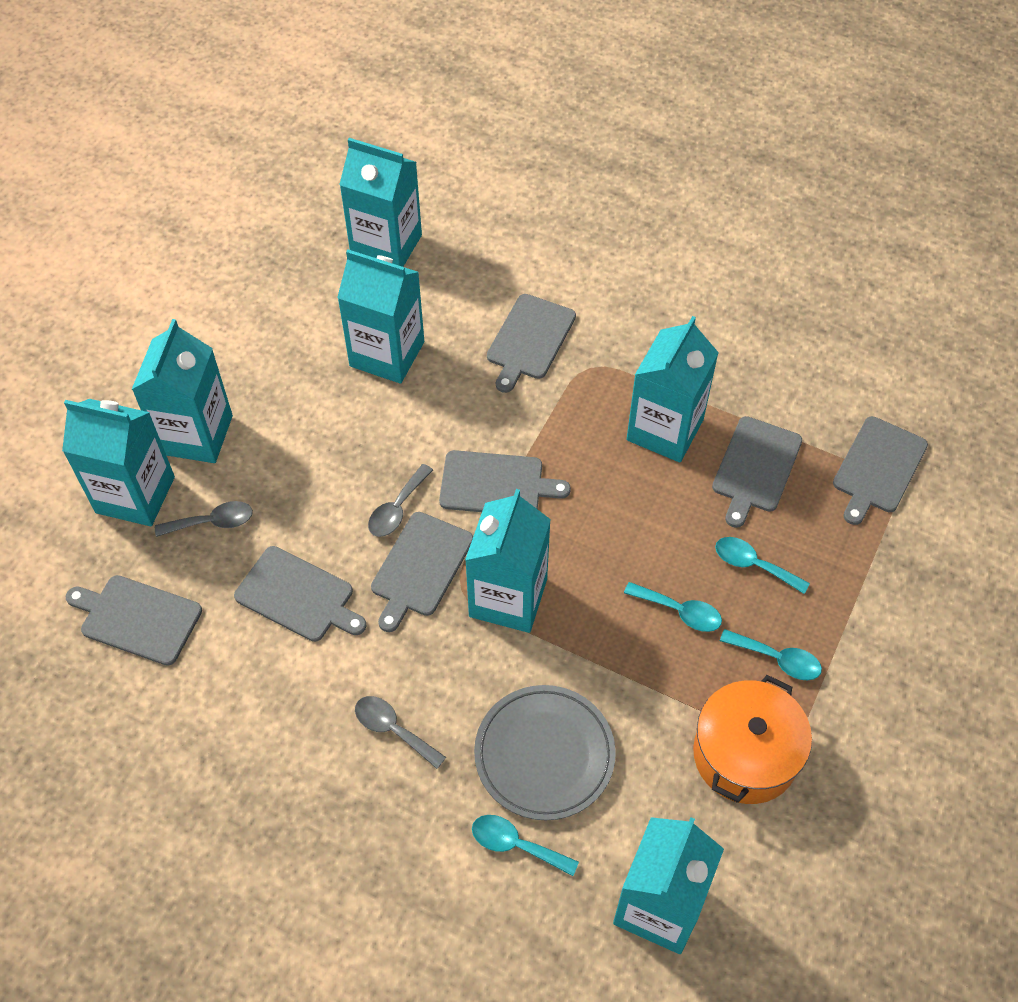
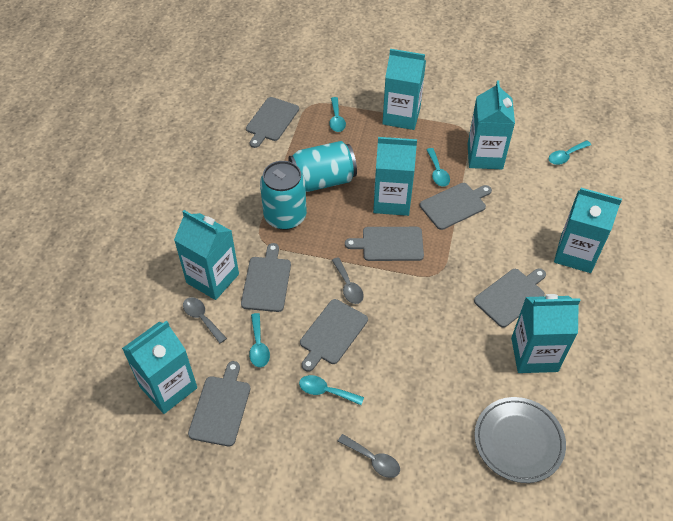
orange pot: 1 -> 0
turquoise can: 0 -> 2
turquoise spoon: 4 -> 5

